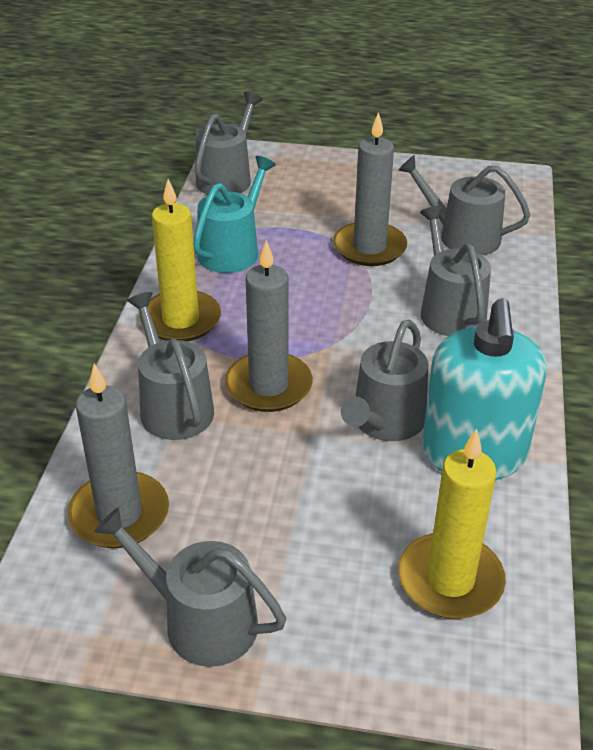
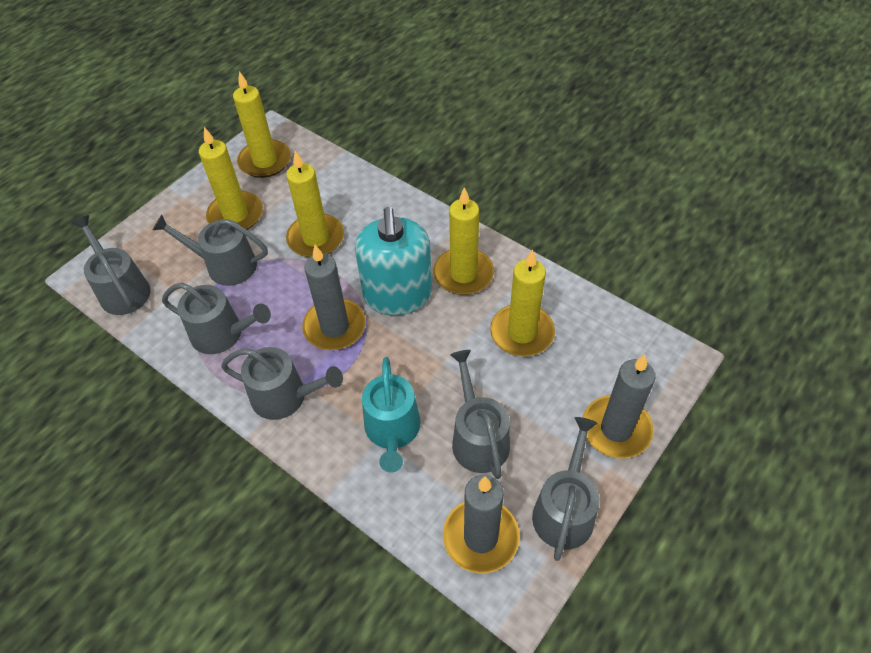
yellow candle: 2 -> 5

